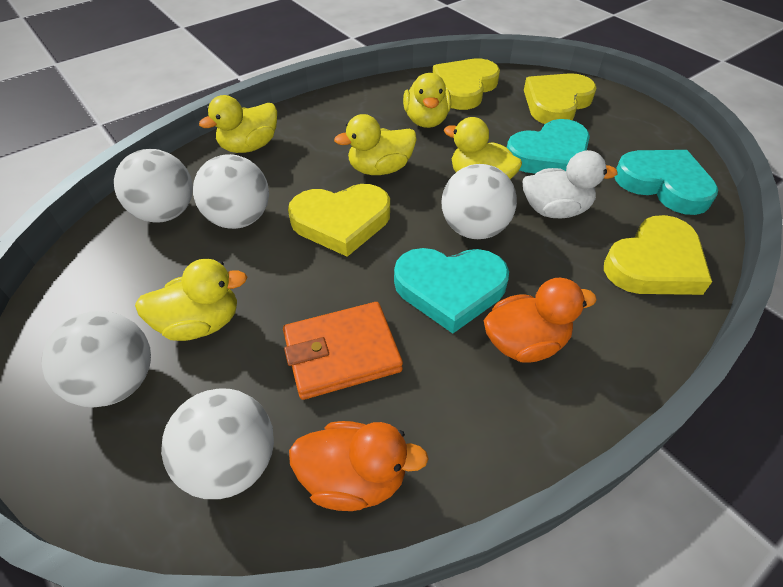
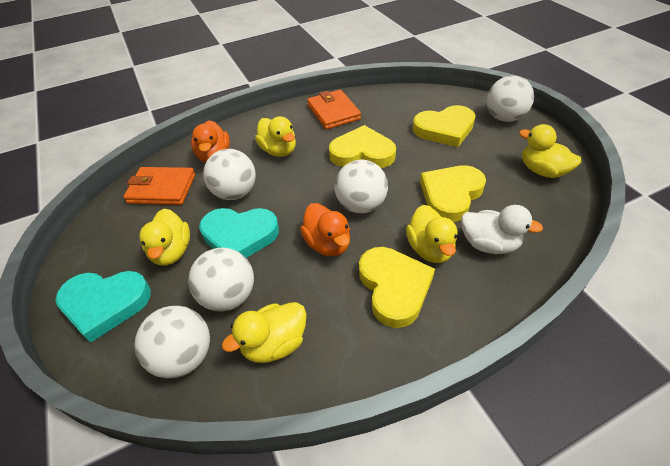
orange wallet: 1 -> 2
turquoise heart: 3 -> 2

